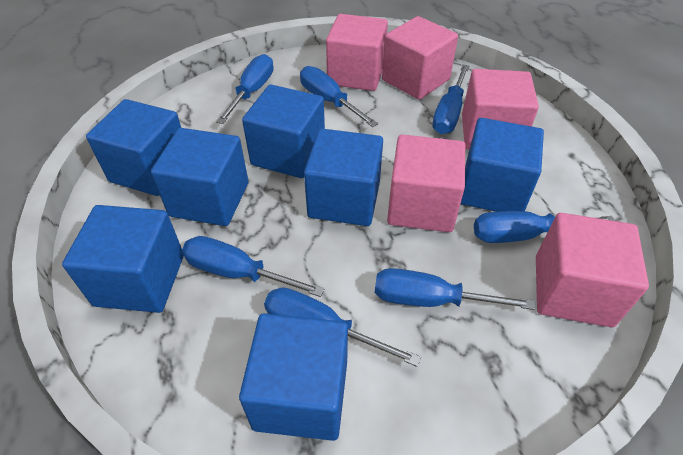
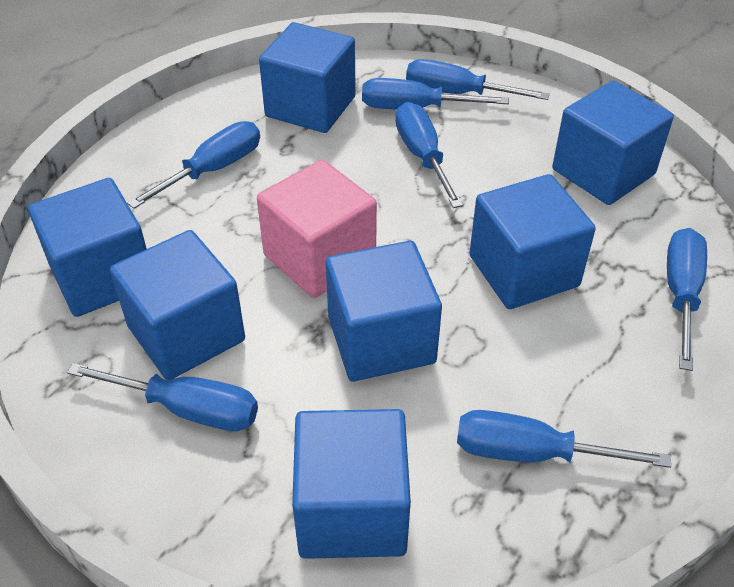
pink cube: 5 -> 1

